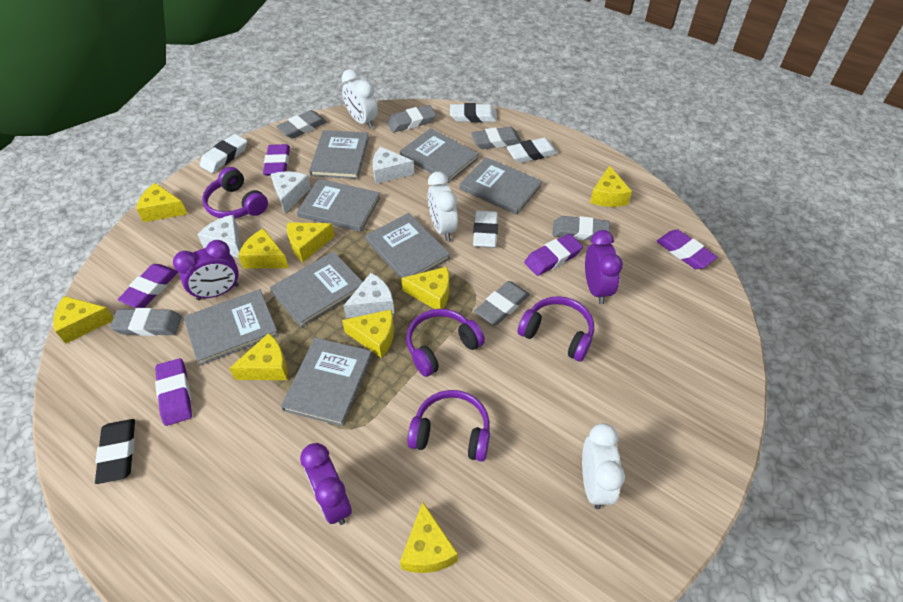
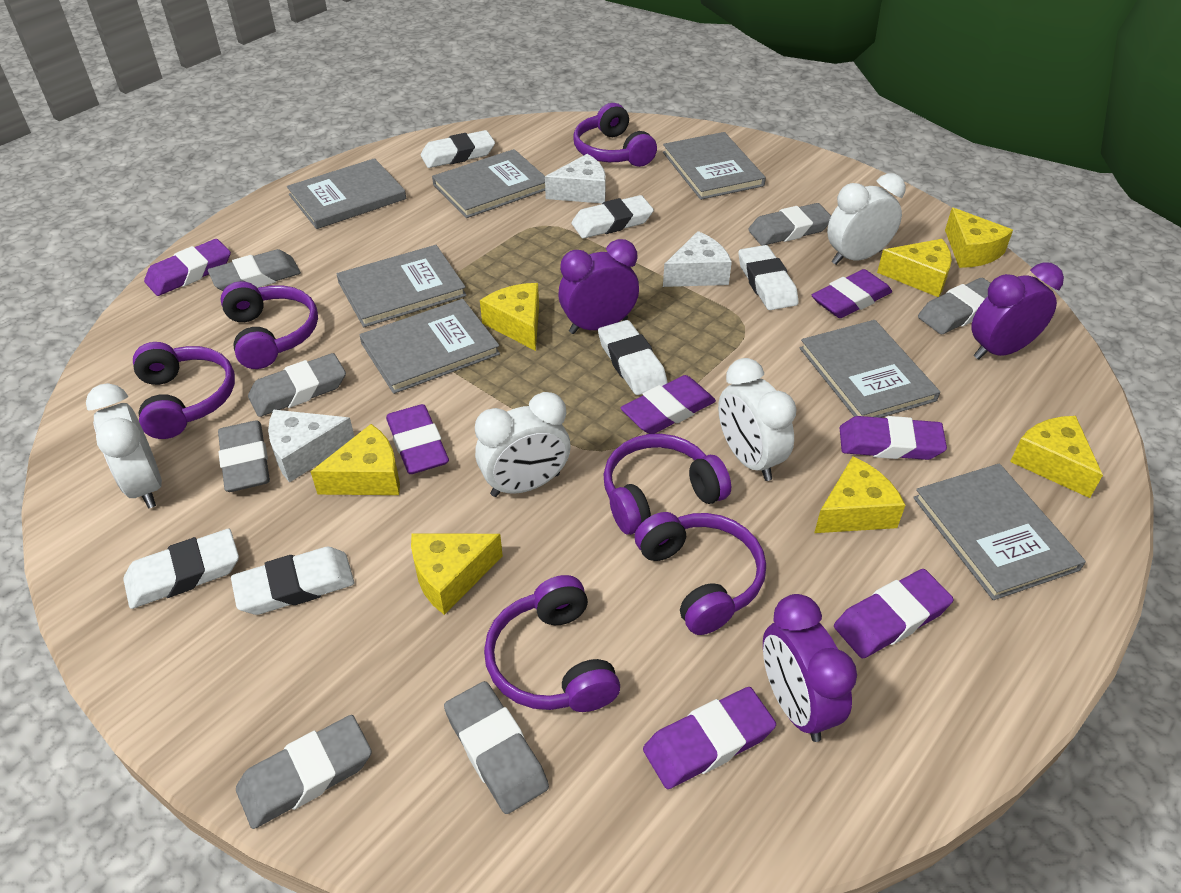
black eraser: 1 -> 0
grey book: 8 -> 7
grey eraser: 6 -> 7
purple eraser: 5 -> 7
purple headphones: 4 -> 6
white cheese: 4 -> 3
white clock: 3 -> 4
white eraser: 4 -> 6
yellow cheese: 9 -> 7

